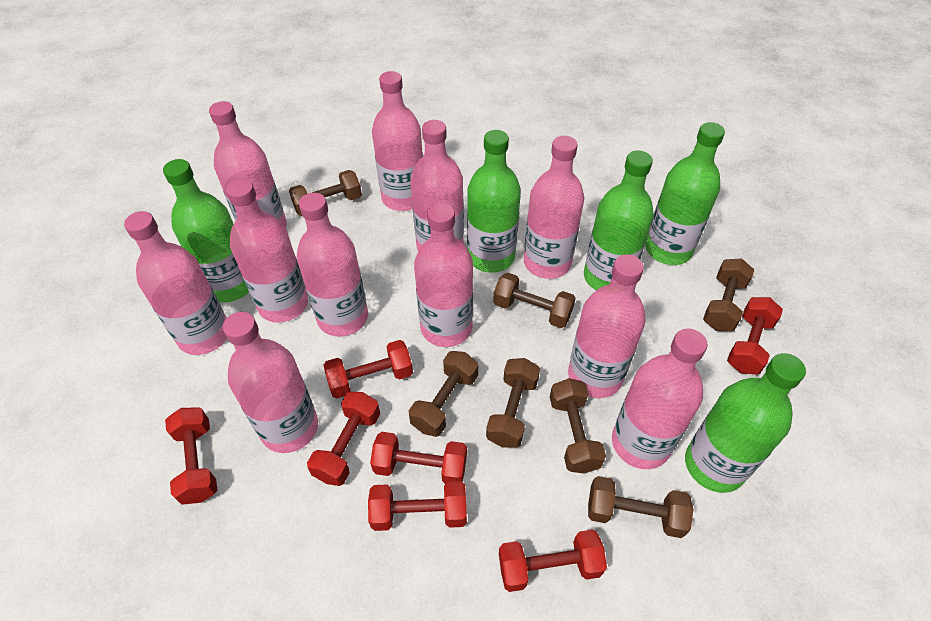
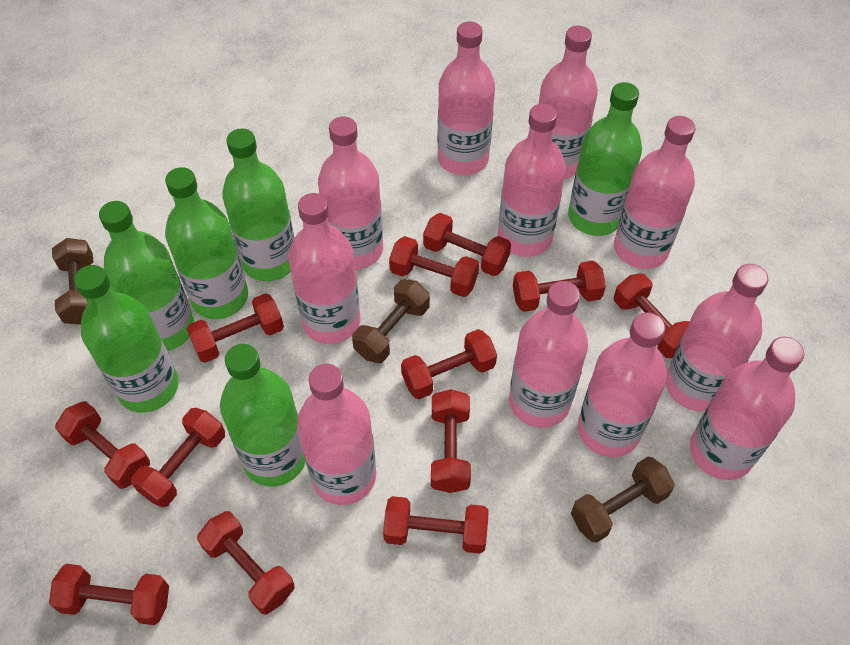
brown dumbbell: 7 -> 3
green bottle: 5 -> 6
red dumbbell: 7 -> 12

